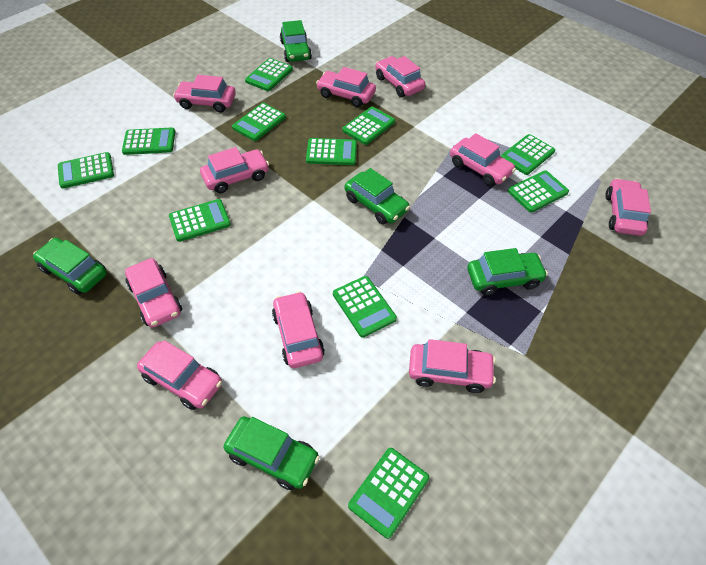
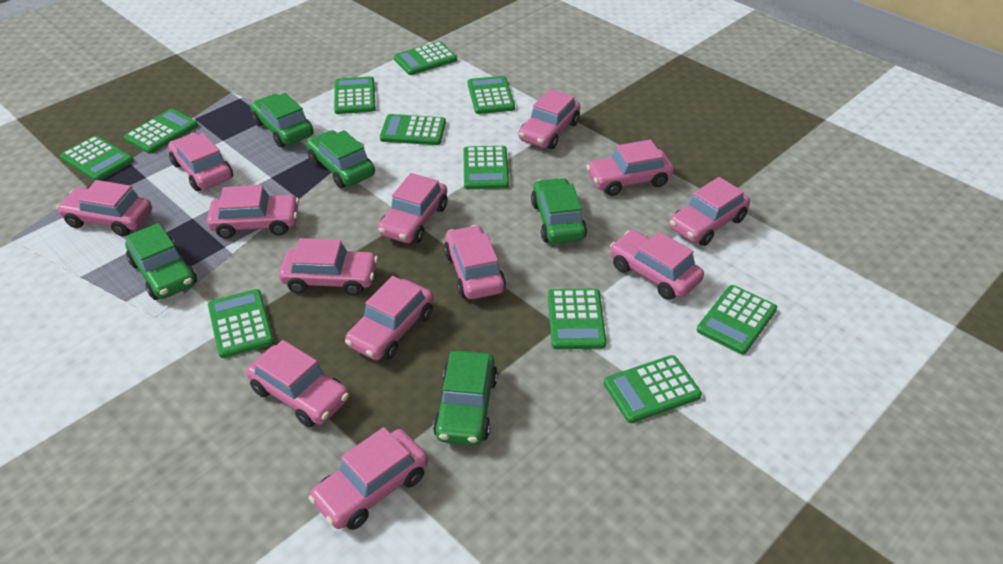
pink car: 10 -> 13

